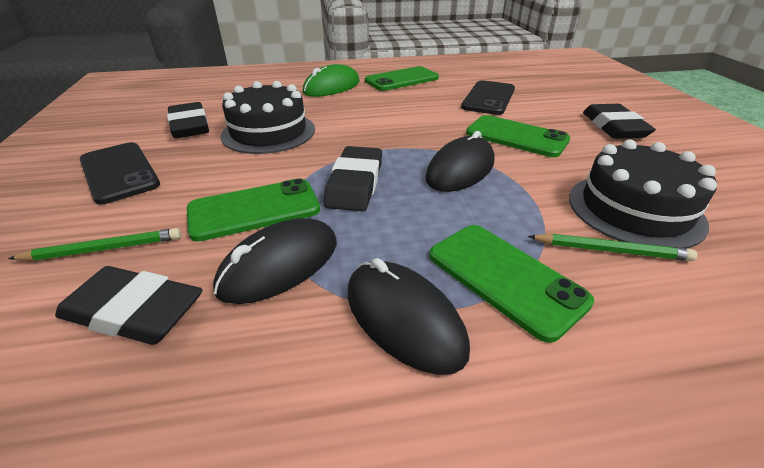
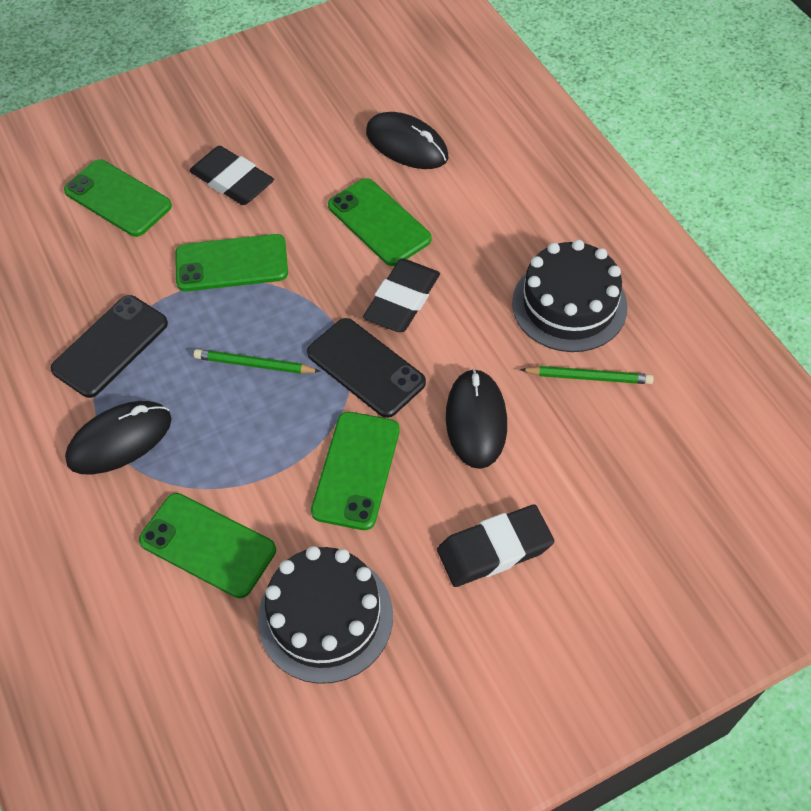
black eraser: 4 -> 3
green mouse: 1 -> 0
green phone: 4 -> 5

